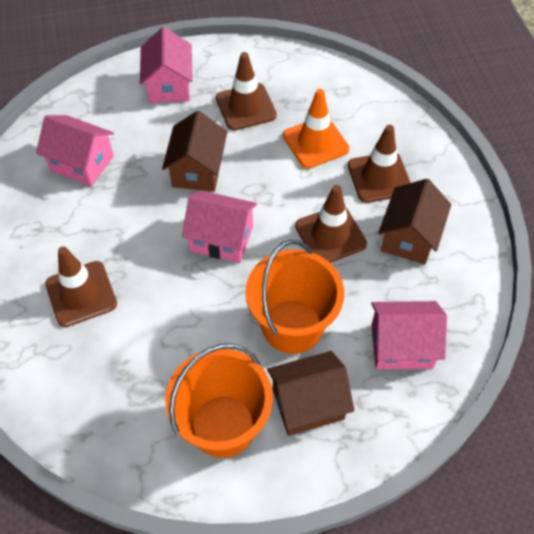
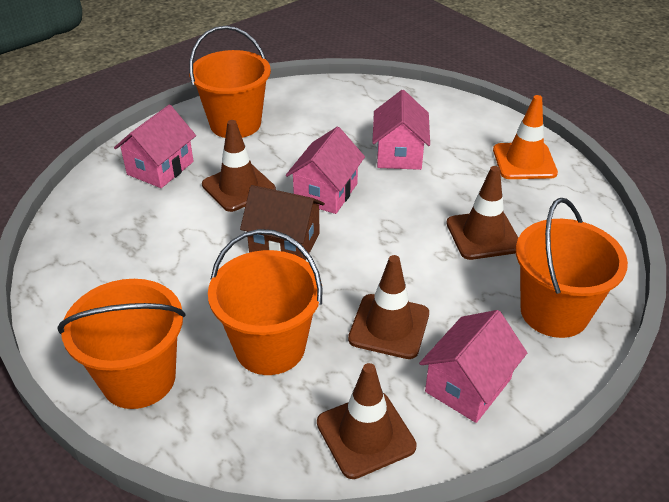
brown house: 3 -> 1
orange bucket: 2 -> 4

